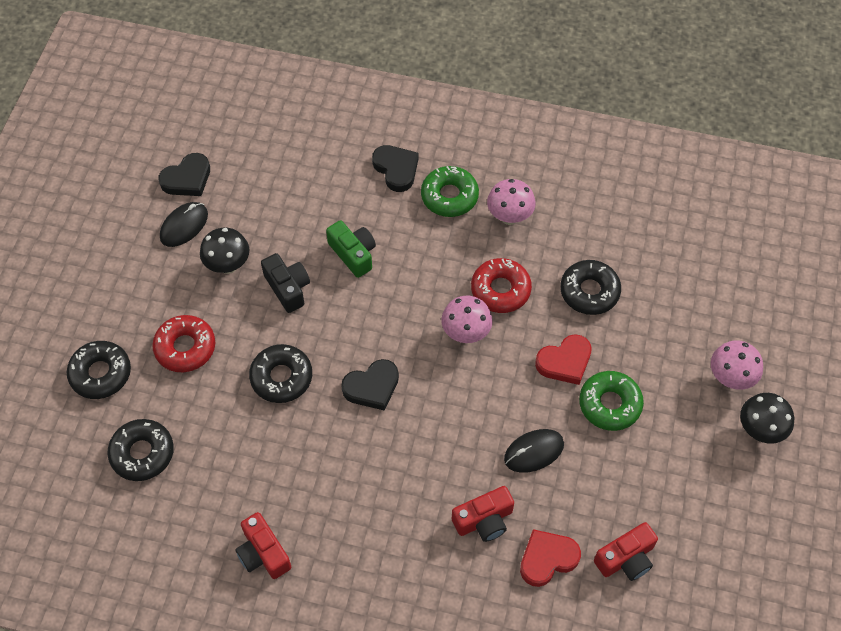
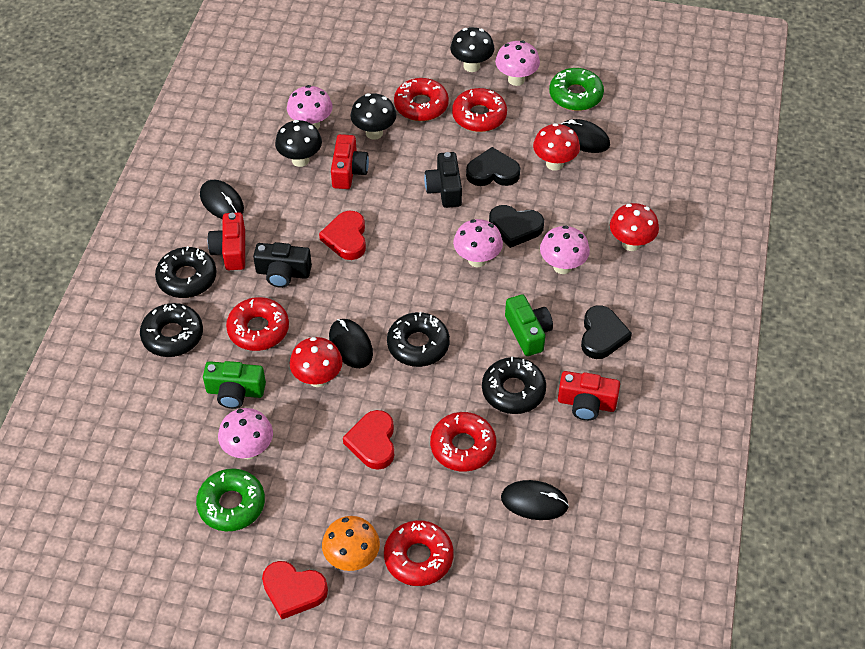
black camera: 1 -> 2
black mouse: 2 -> 4
black mushroom: 2 -> 3
green camera: 1 -> 2
orange mushroom: 0 -> 1
pink mushroom: 3 -> 5
red donut: 2 -> 5
red heart: 2 -> 3
red mushroom: 0 -> 3

